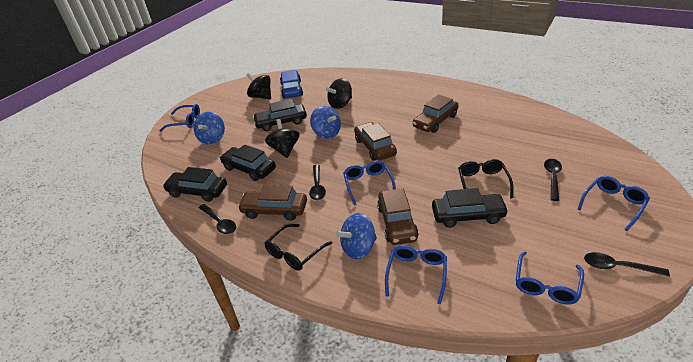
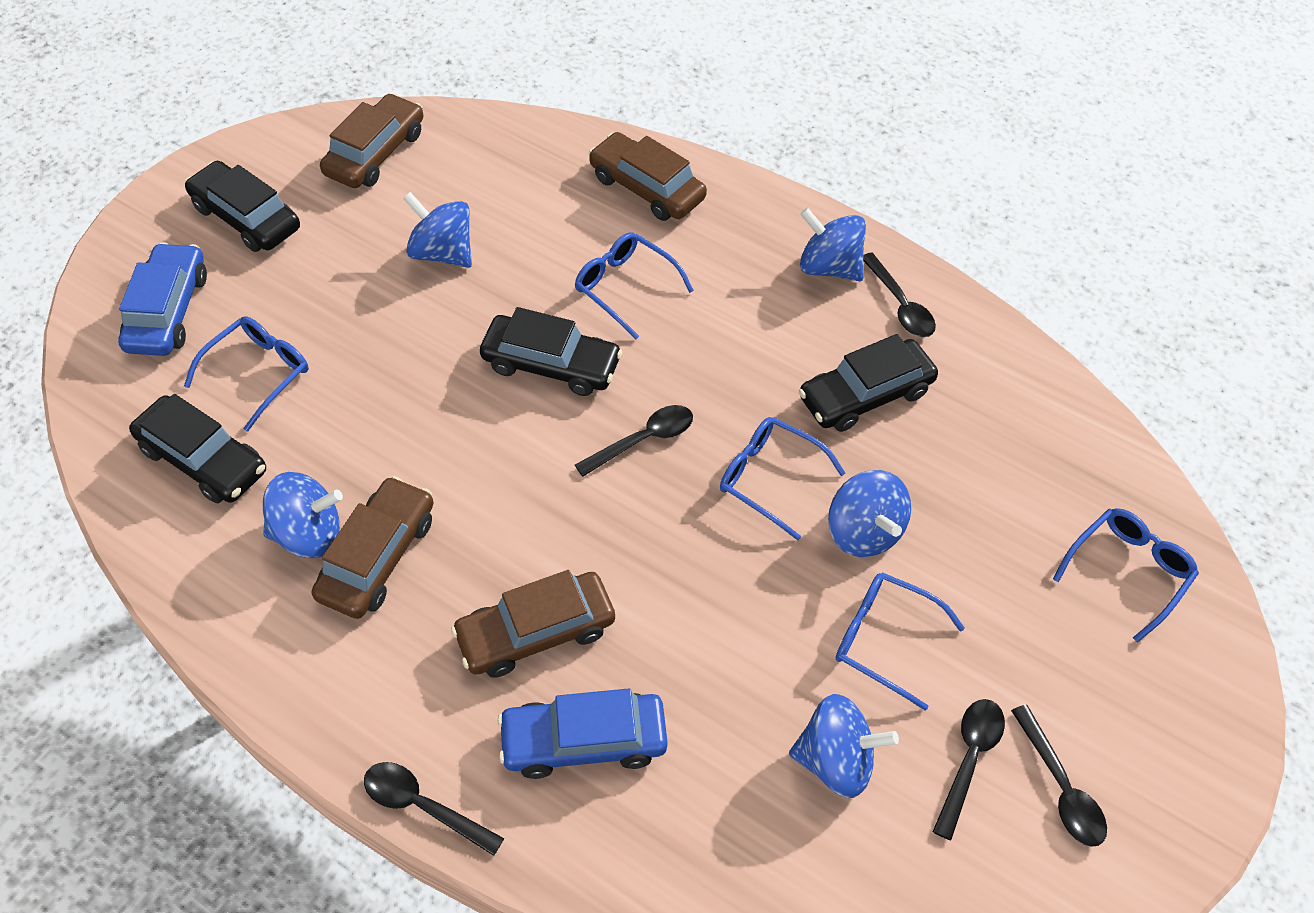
black glasses: 2 -> 0
black spinning top: 3 -> 0
black spoon: 4 -> 5
blue car: 1 -> 2
blue spinning top: 3 -> 5

